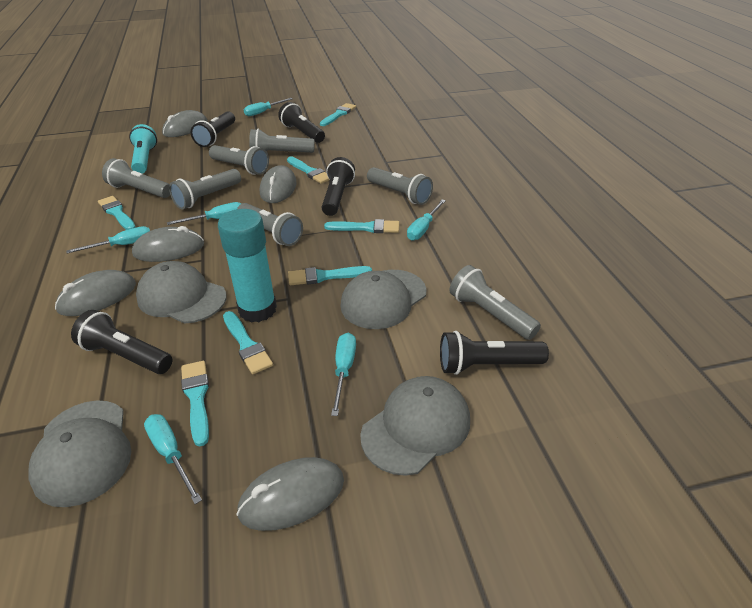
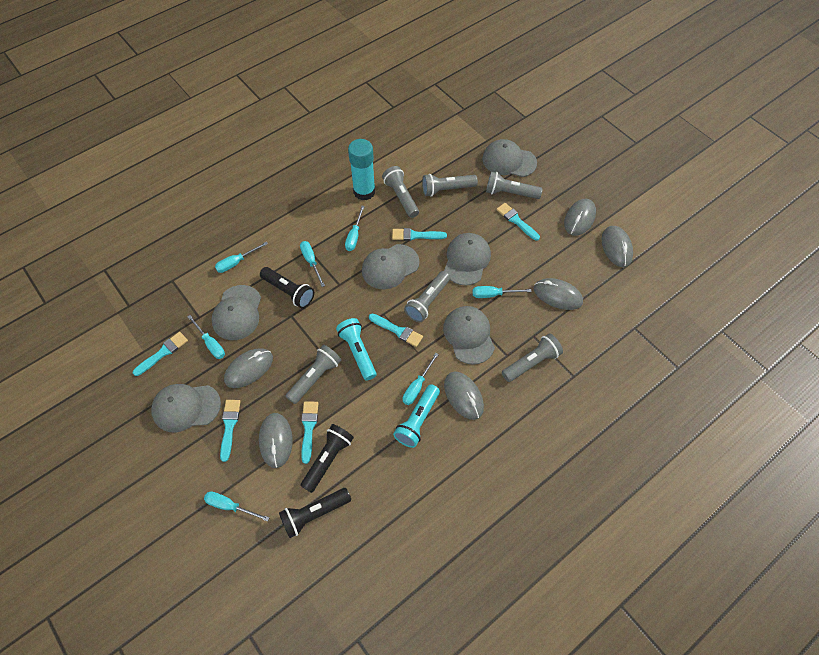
black flashlight: 5 -> 3
grey cap: 4 -> 6
grey flashlight: 7 -> 6
grey mouse: 5 -> 6
turquoise brush: 7 -> 6
turquoise flashlight: 1 -> 2
turquoise screwdriver: 6 -> 7

